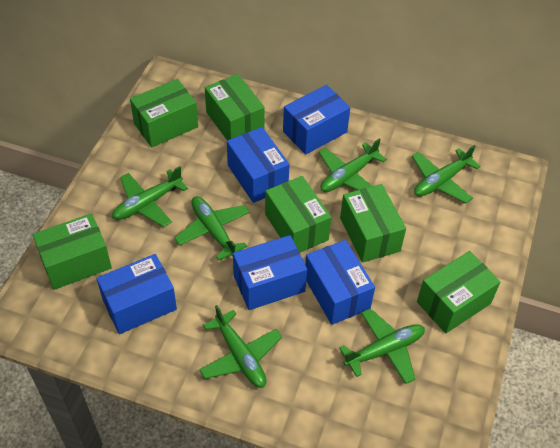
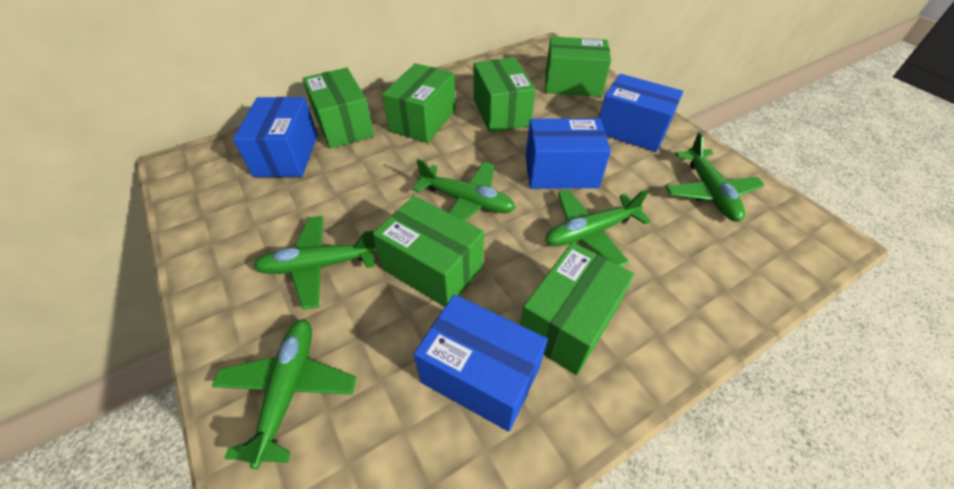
blue box: 5 -> 4
green plane: 6 -> 5

